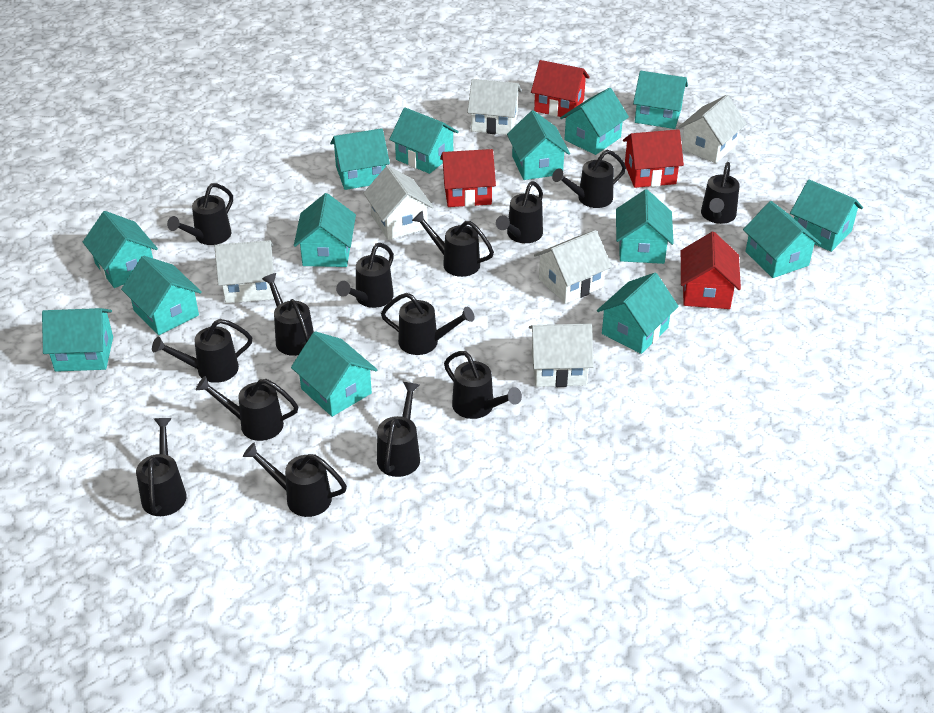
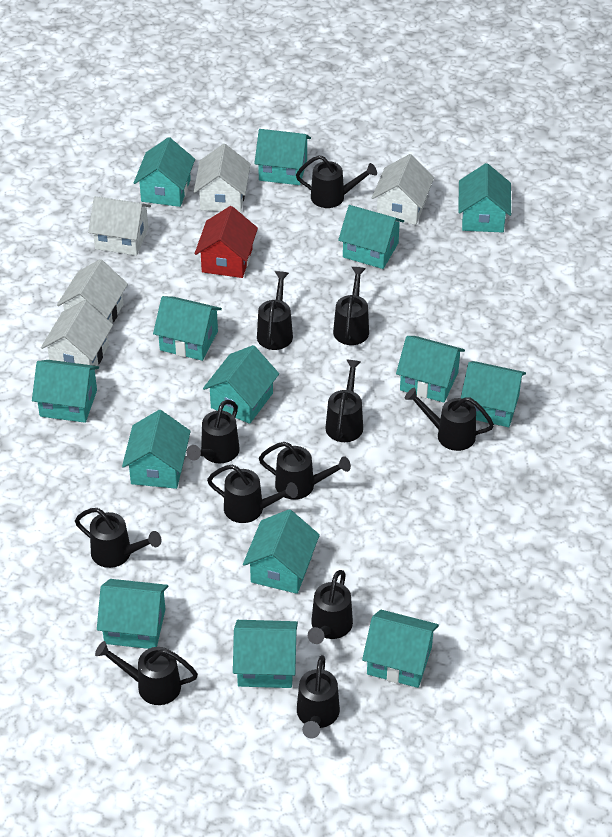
black watering can: 14 -> 12
red house: 4 -> 1
white house: 6 -> 5

